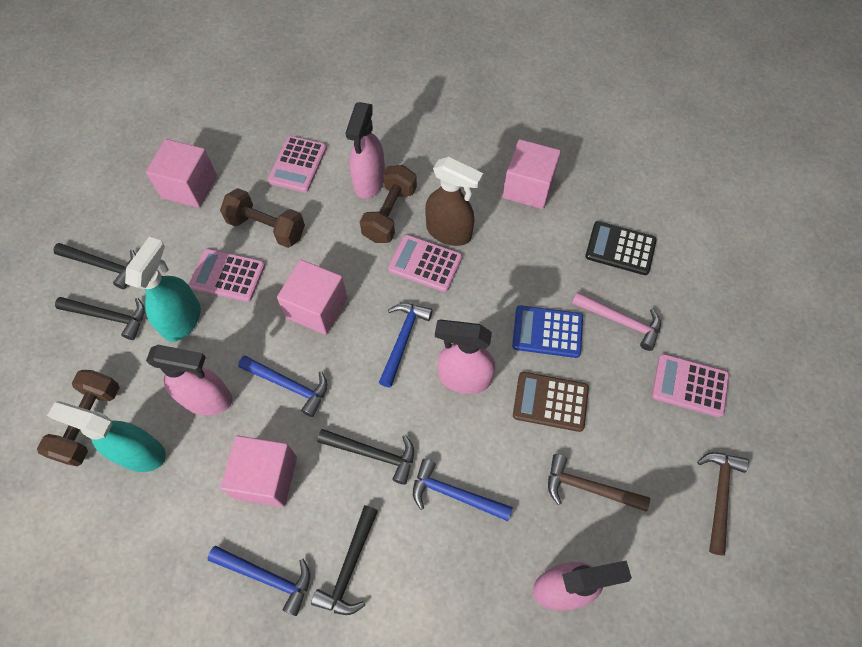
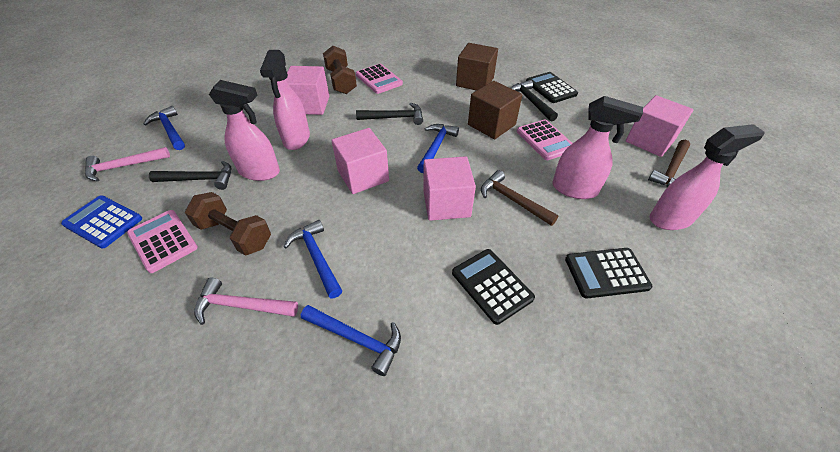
black calculator: 1 -> 3
black hammer: 4 -> 3
brown calculator: 1 -> 0
brown cube: 0 -> 2
brown dumbbell: 3 -> 2
brown spray bottle: 1 -> 0
pink calculator: 4 -> 3
pink hammer: 1 -> 2
turquoise spray bottle: 2 -> 0

